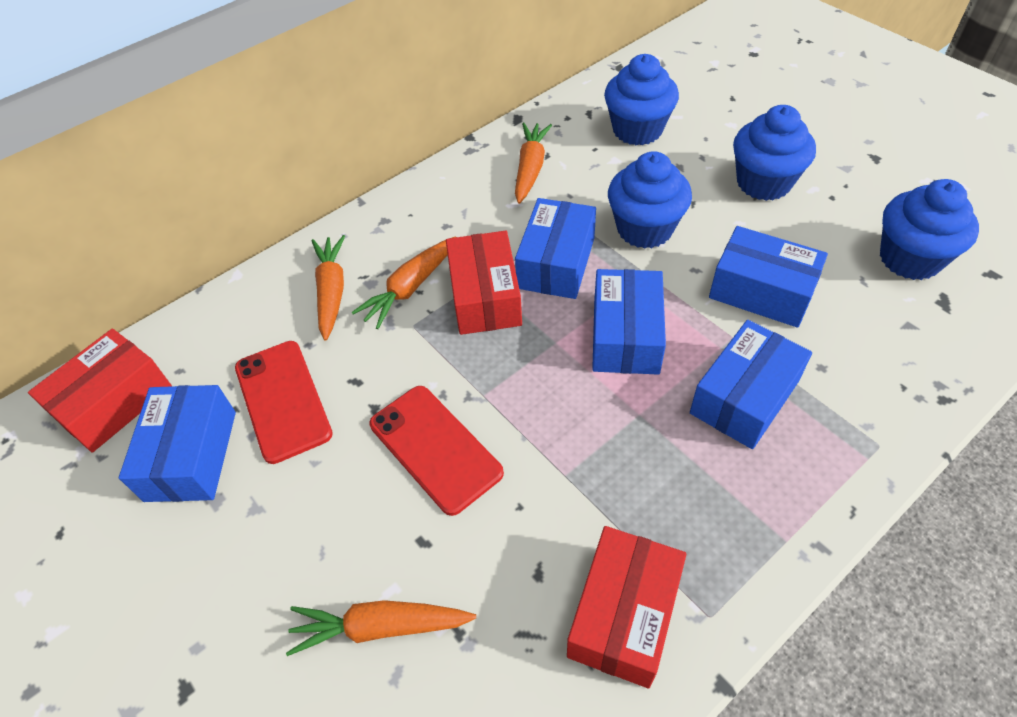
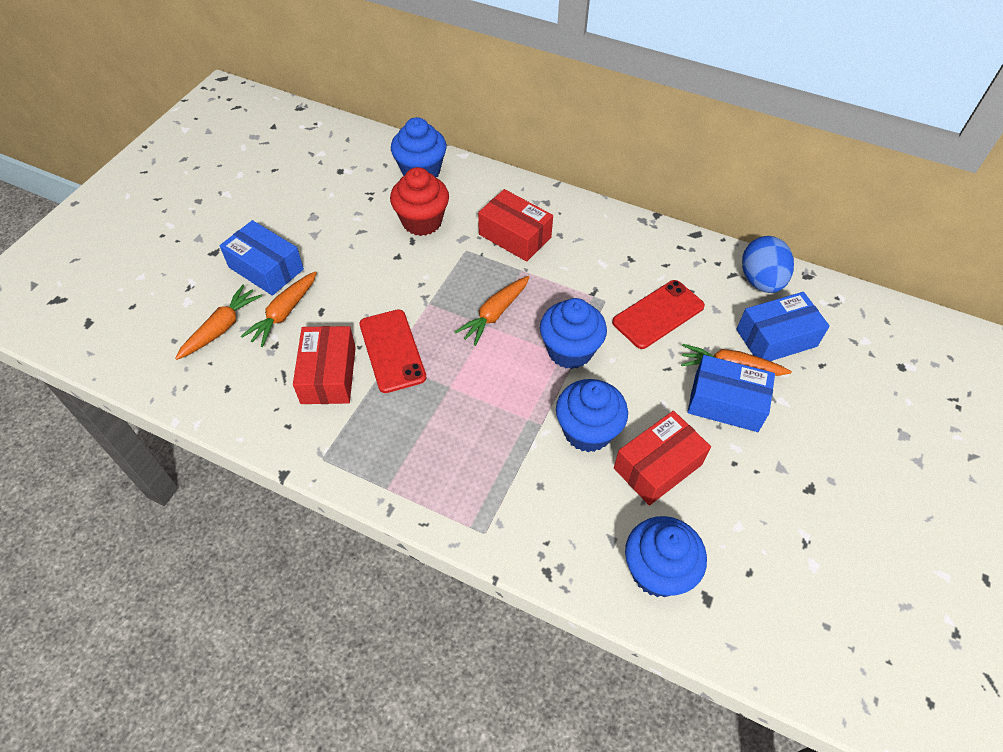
blue box: 5 -> 3
blue egg: 0 -> 1
red cupcake: 0 -> 1

